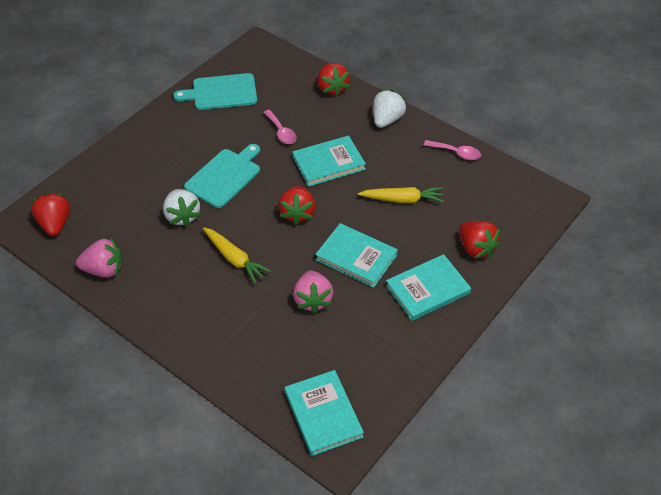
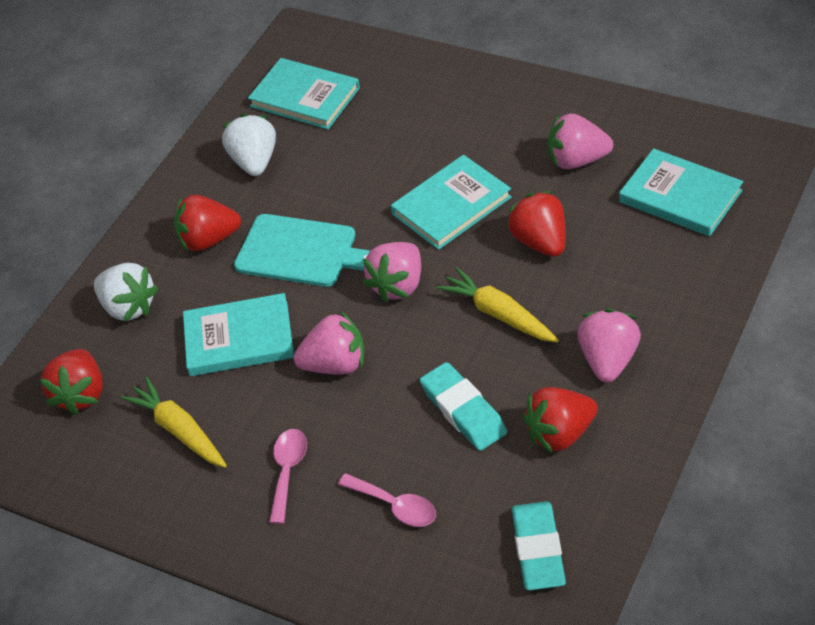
pink strawberry: 2 -> 4
turquoise cutting board: 2 -> 1
turquoise eraser: 0 -> 2

